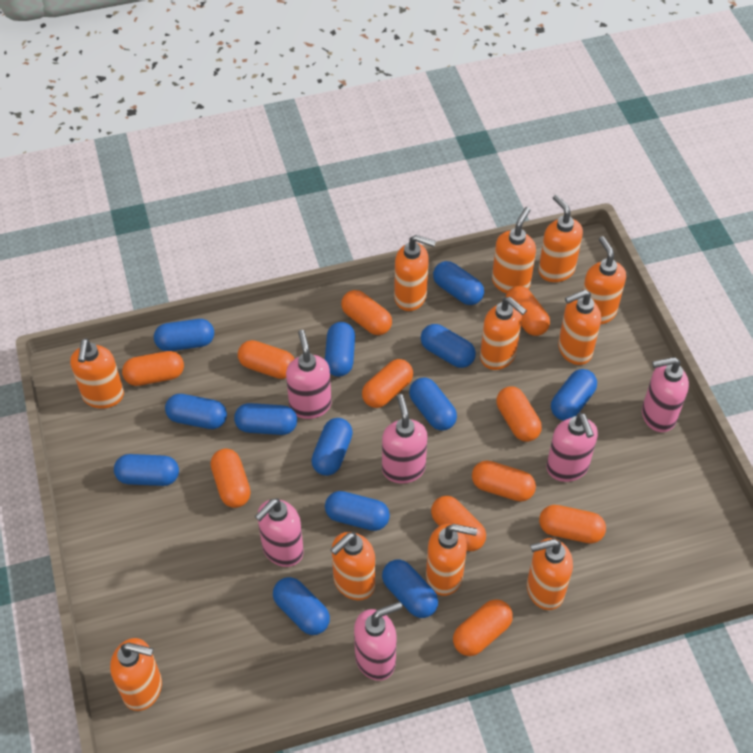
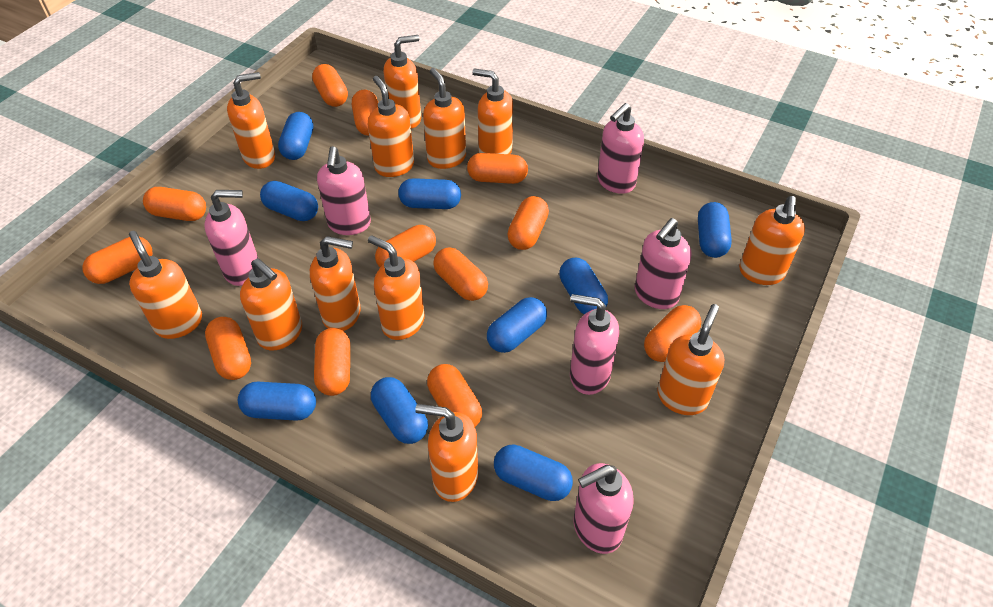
blue capsule: 13 -> 9
orange capsule: 11 -> 12
orange soap dispenser: 11 -> 12

